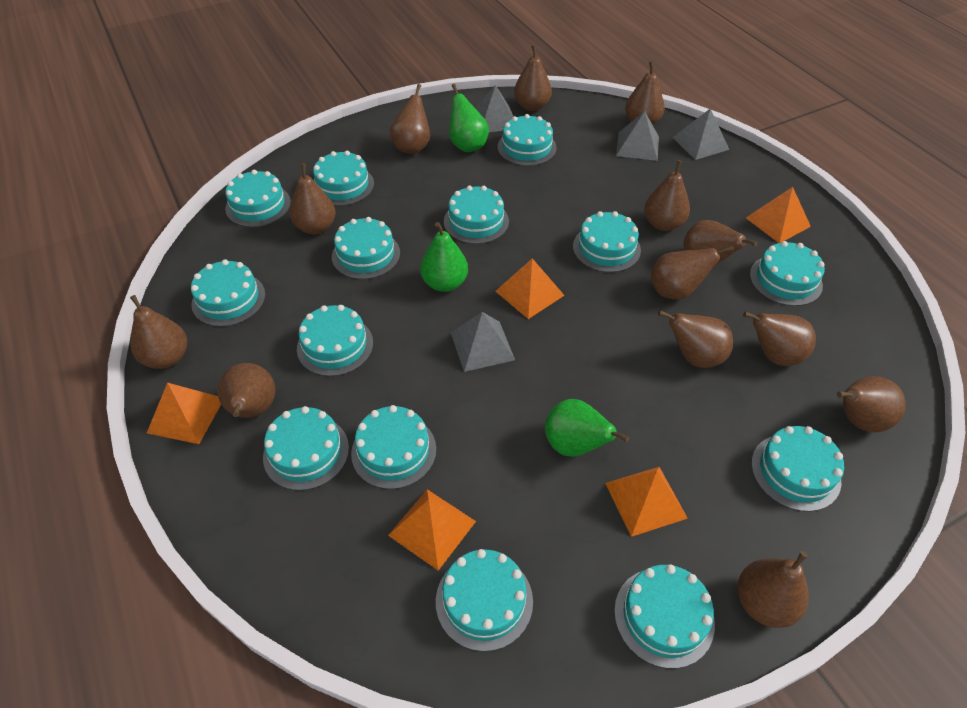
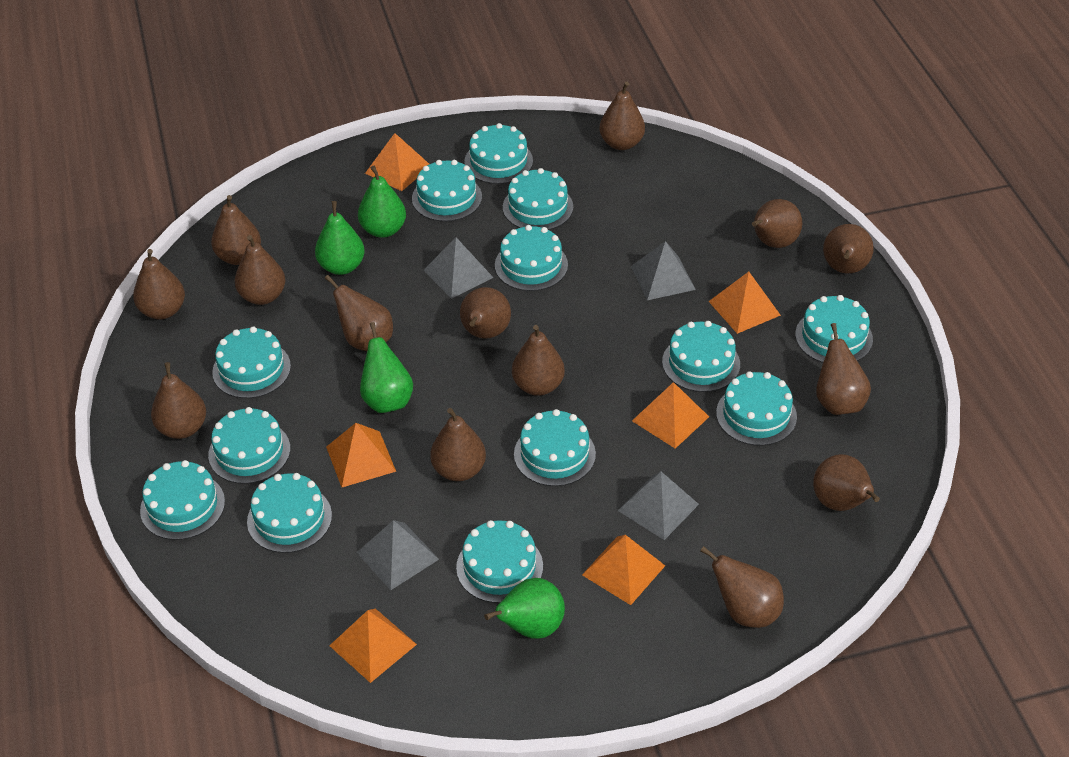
brown pear: 13 -> 14
green pear: 3 -> 4
orange pyramid: 5 -> 6
turquoise cake: 14 -> 13

